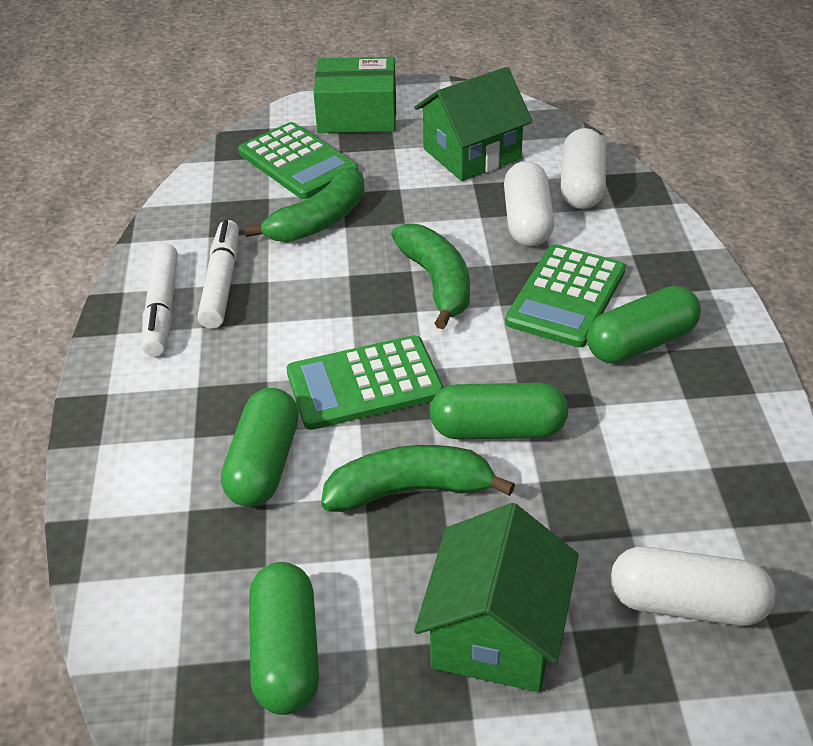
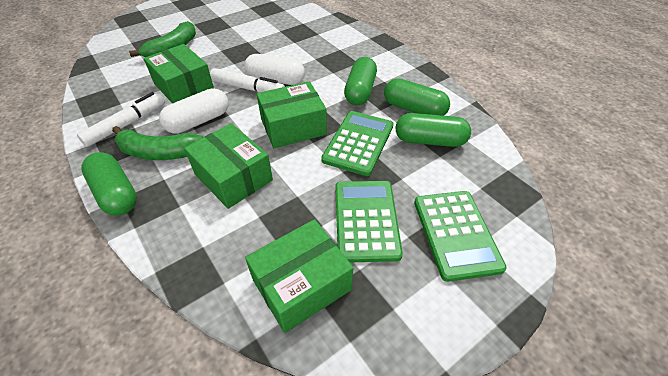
green banana: 3 -> 2
green box: 1 -> 4
green house: 2 -> 0
white capsule: 3 -> 2

